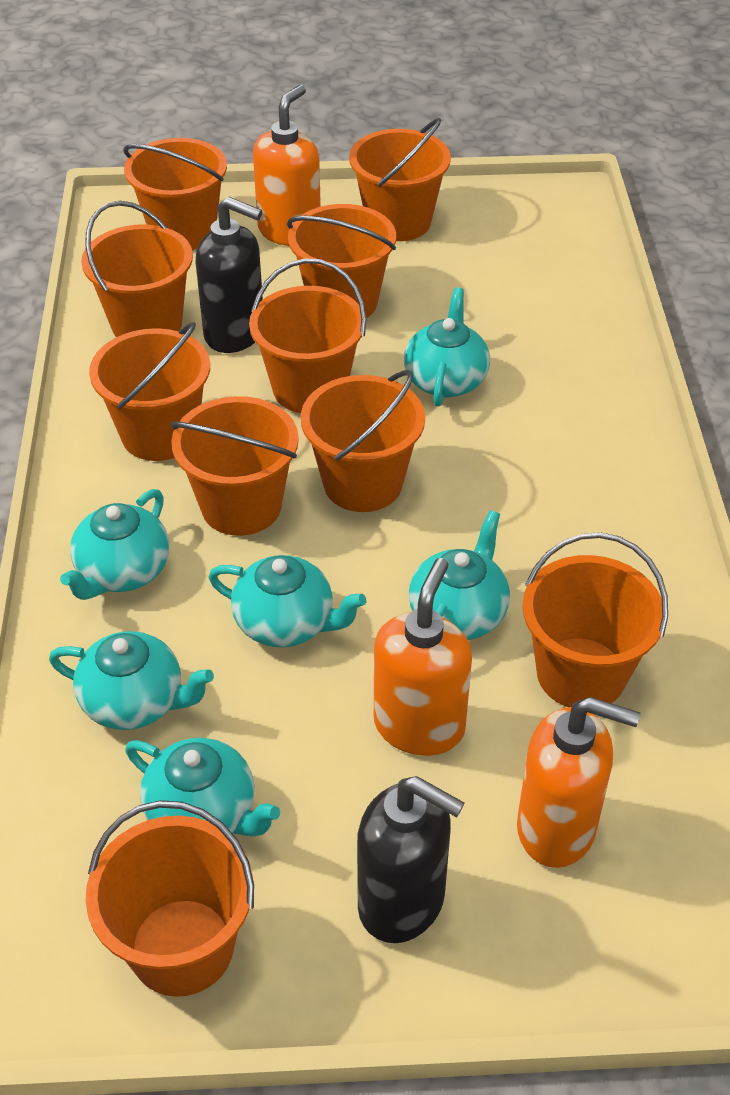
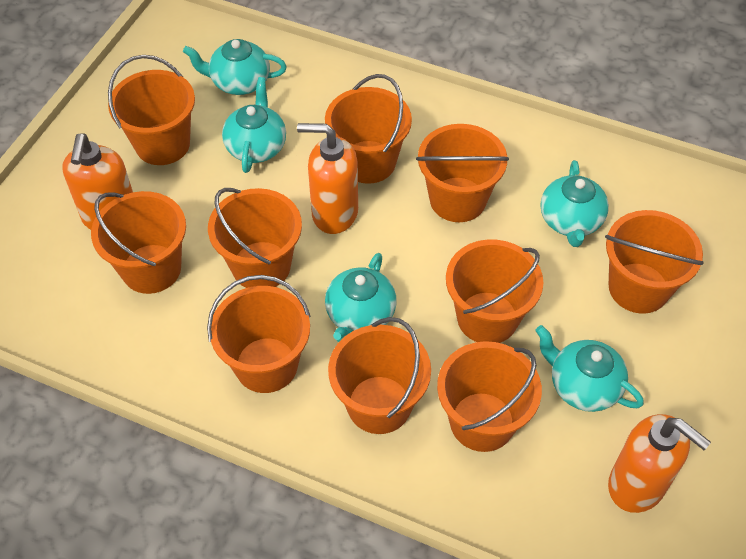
black soap dispenser: 2 -> 0
turquoise teapot: 6 -> 5

